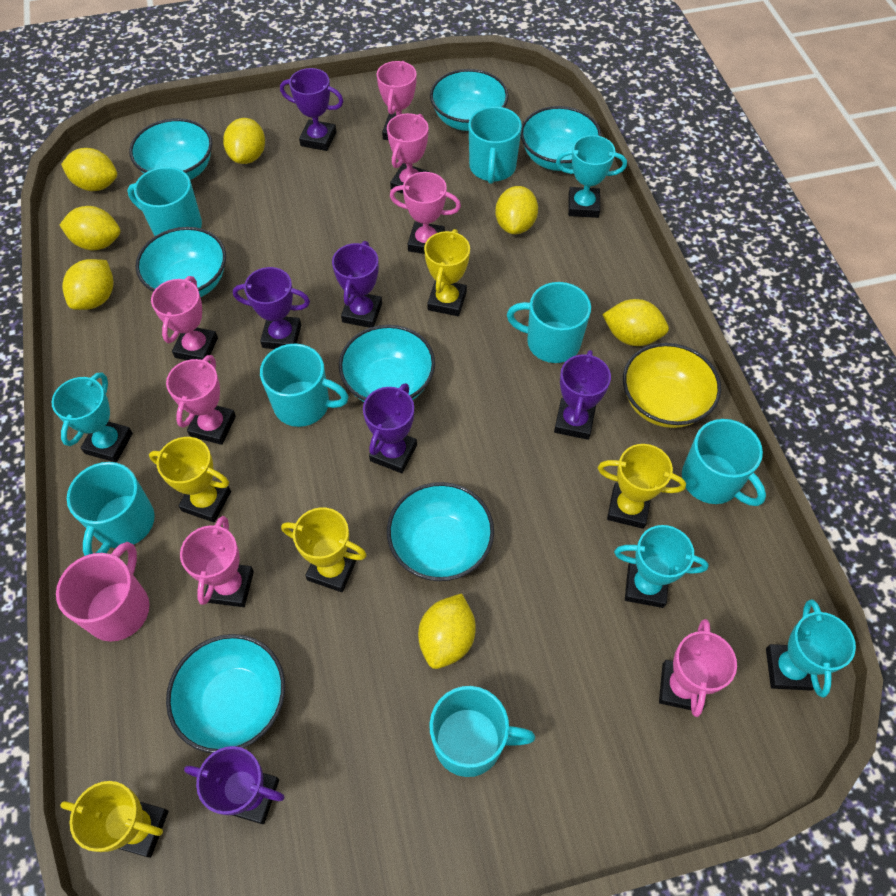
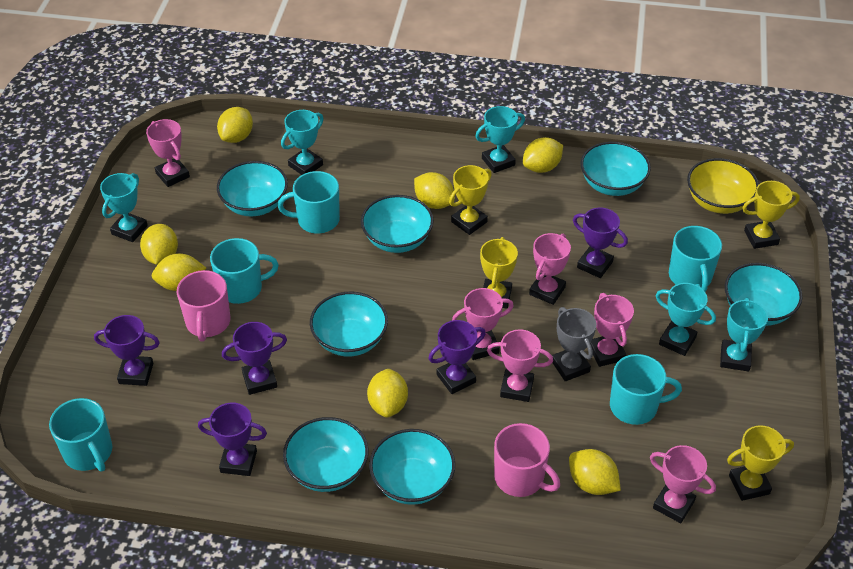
grey trophy: 0 -> 1
pink mug: 1 -> 2
pink trophy: 7 -> 6
purple trophy: 6 -> 5
turquoise mug: 7 -> 5
turquoise trophy: 4 -> 5
yellow trophy: 5 -> 4

